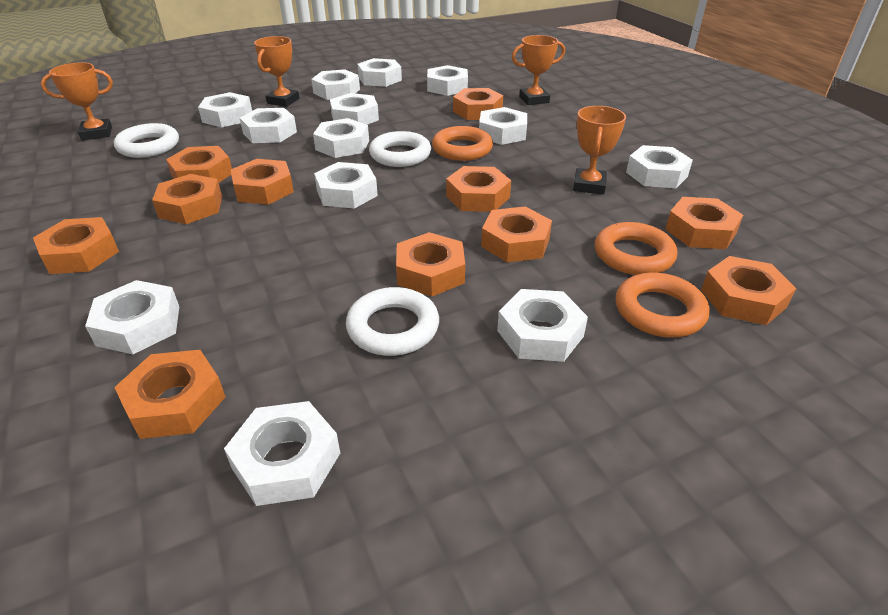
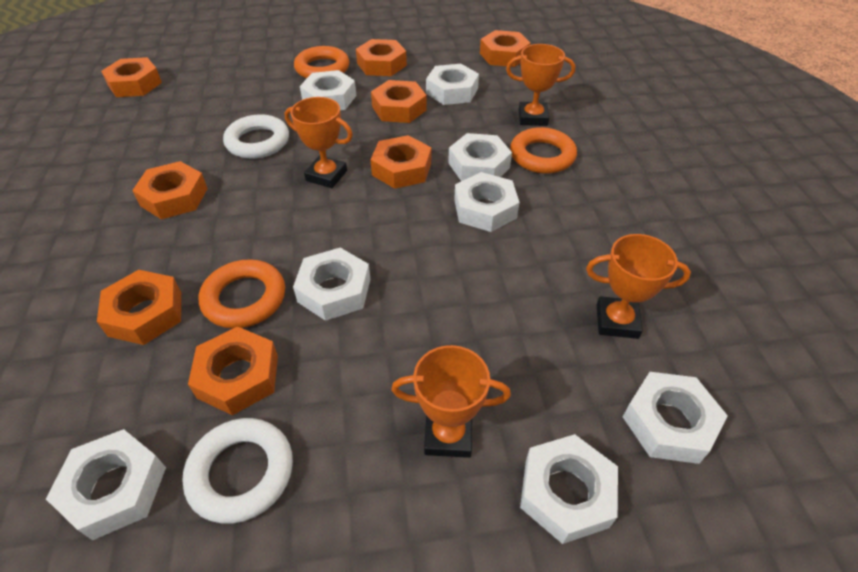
orange nut: 11 -> 8
white nut: 13 -> 8
white ring: 3 -> 2

